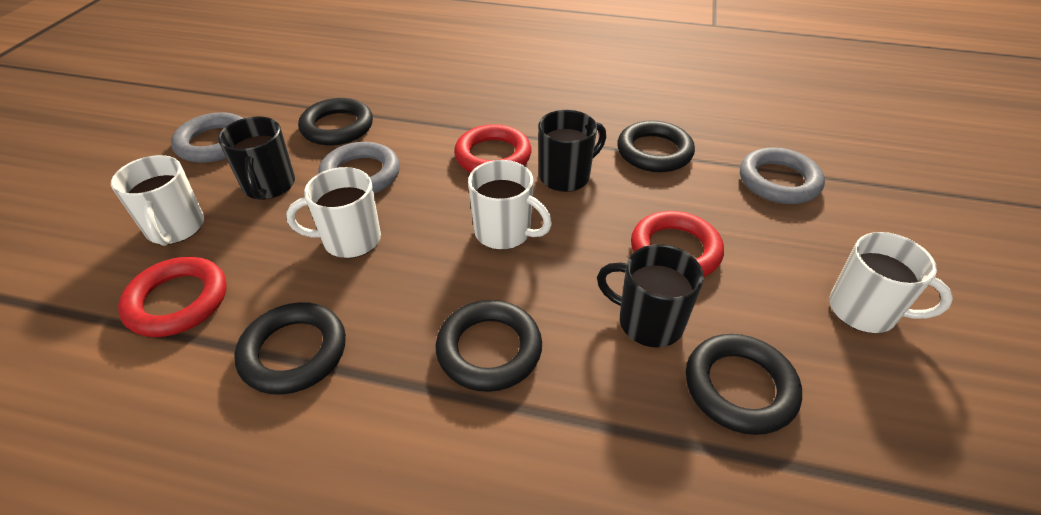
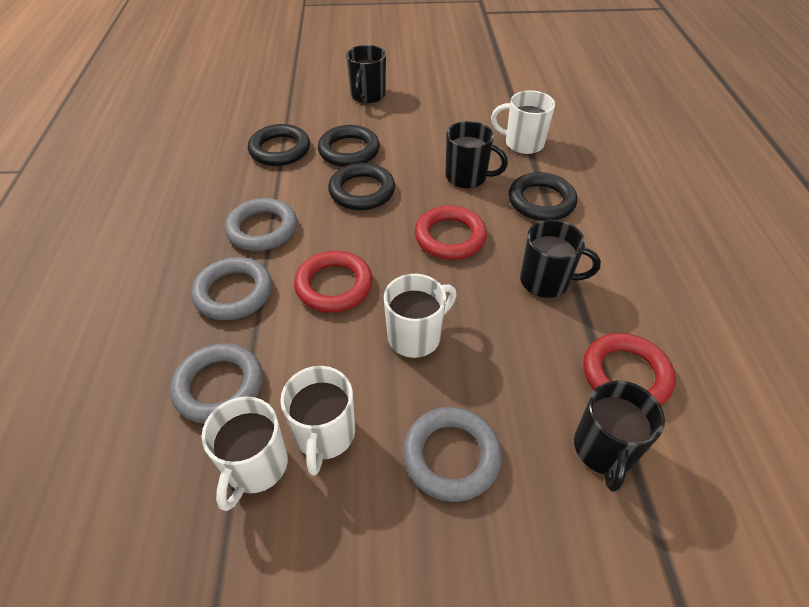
black mug: 3 -> 4
black ring: 5 -> 4
grey ring: 3 -> 4

